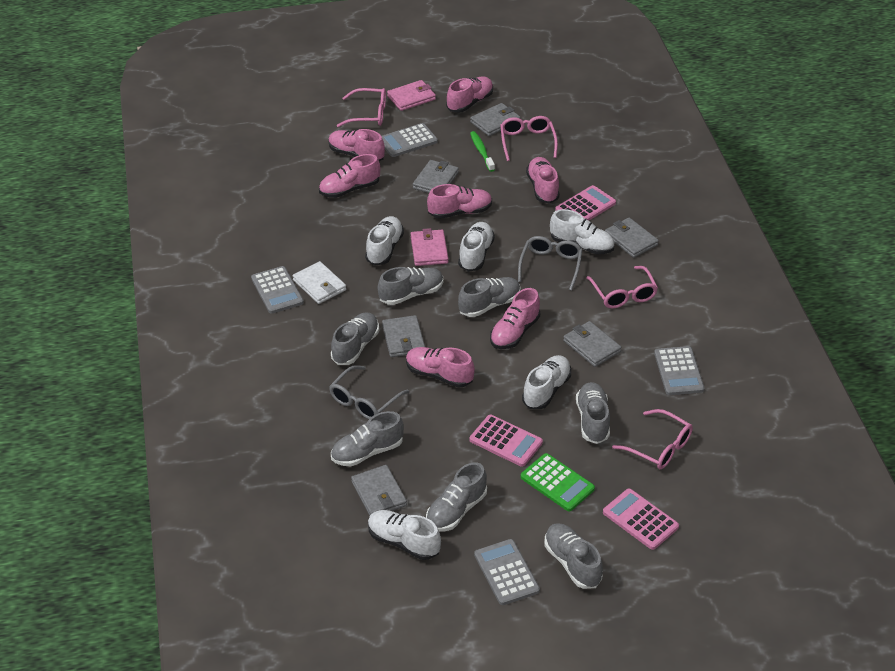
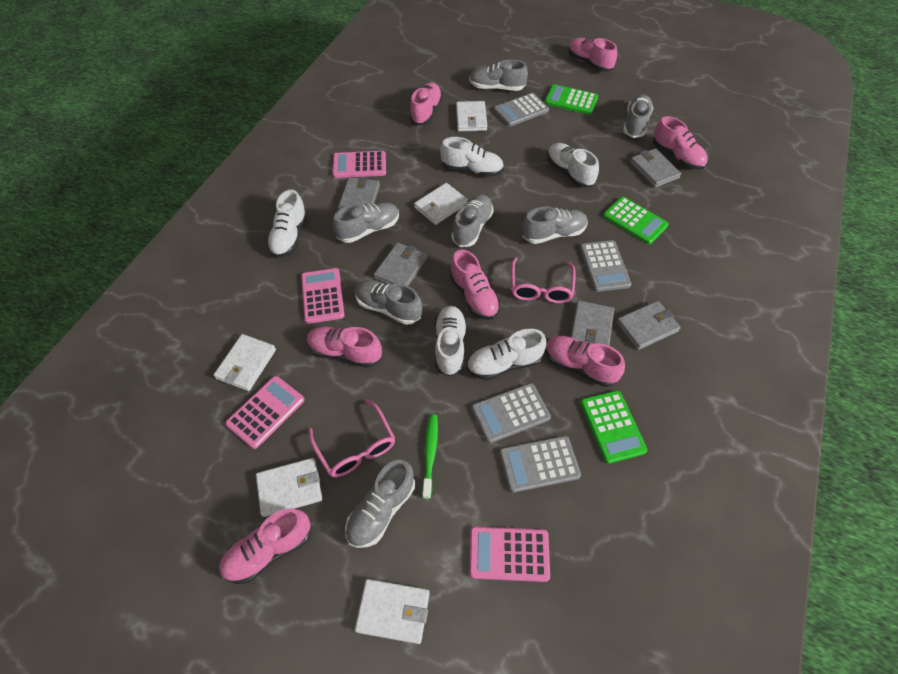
green calculator: 1 -> 3
grey glasses: 2 -> 0
grey wallet: 6 -> 5
pink calculator: 3 -> 4
pink glasses: 4 -> 2
pink wallet: 2 -> 0
white wallet: 1 -> 5

